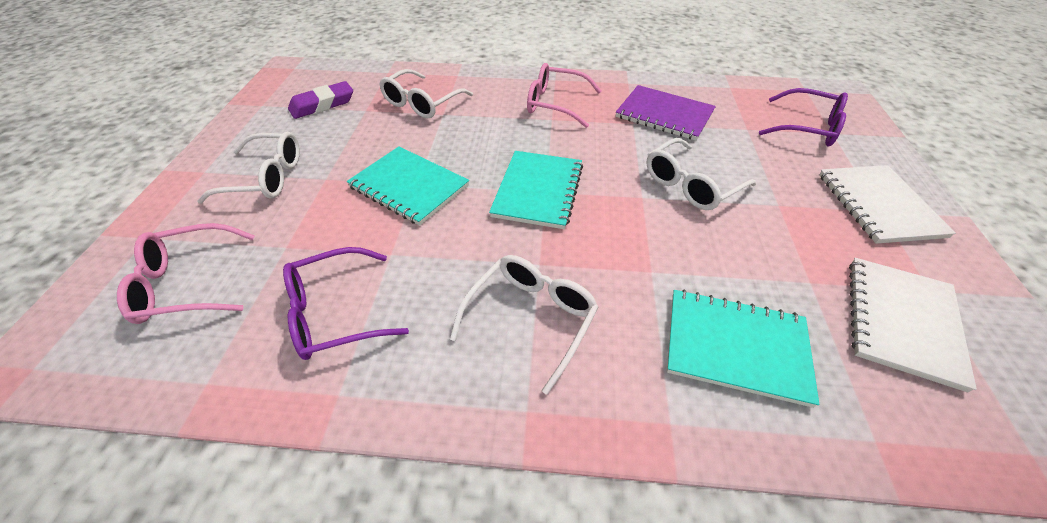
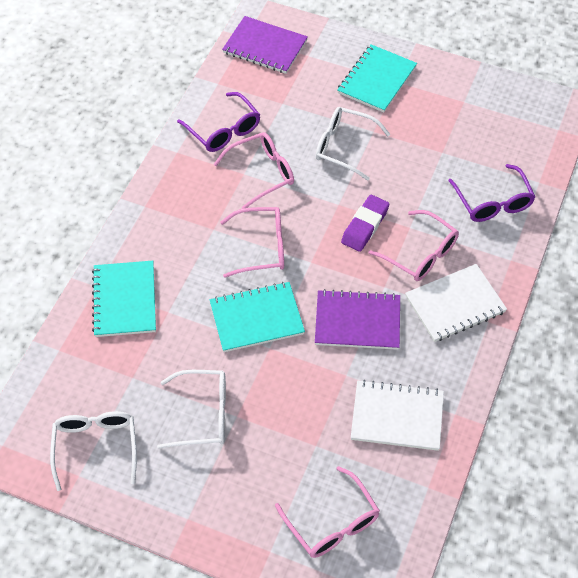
pink glasses: 2 -> 4
purple notebook: 1 -> 2
white glasses: 4 -> 3

